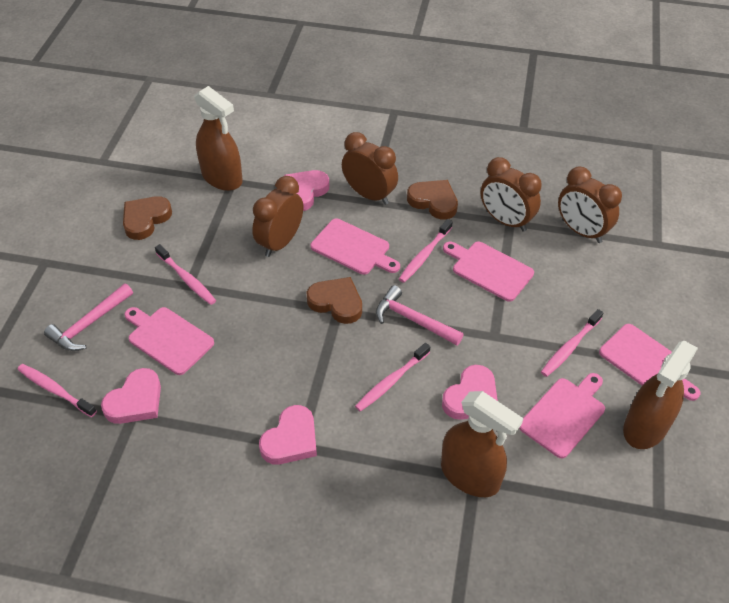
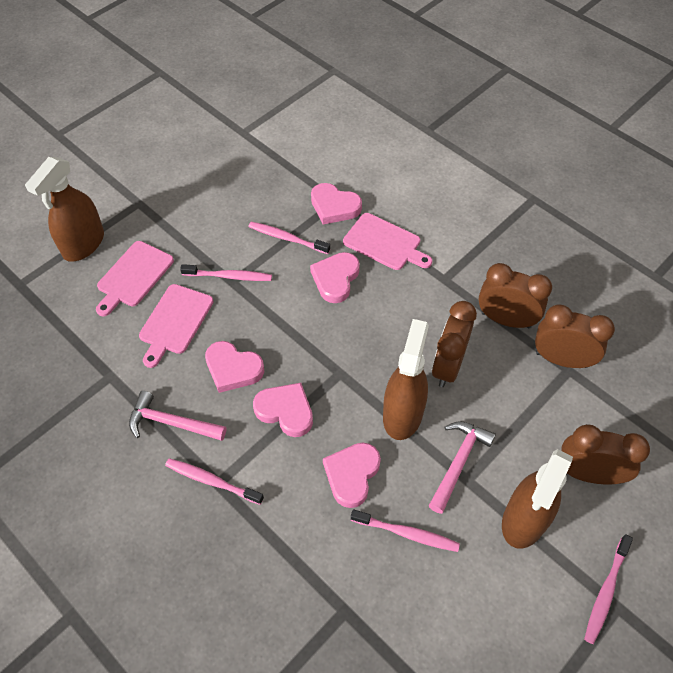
brown heart: 3 -> 0
pink cutting board: 5 -> 3
pink heart: 4 -> 5

